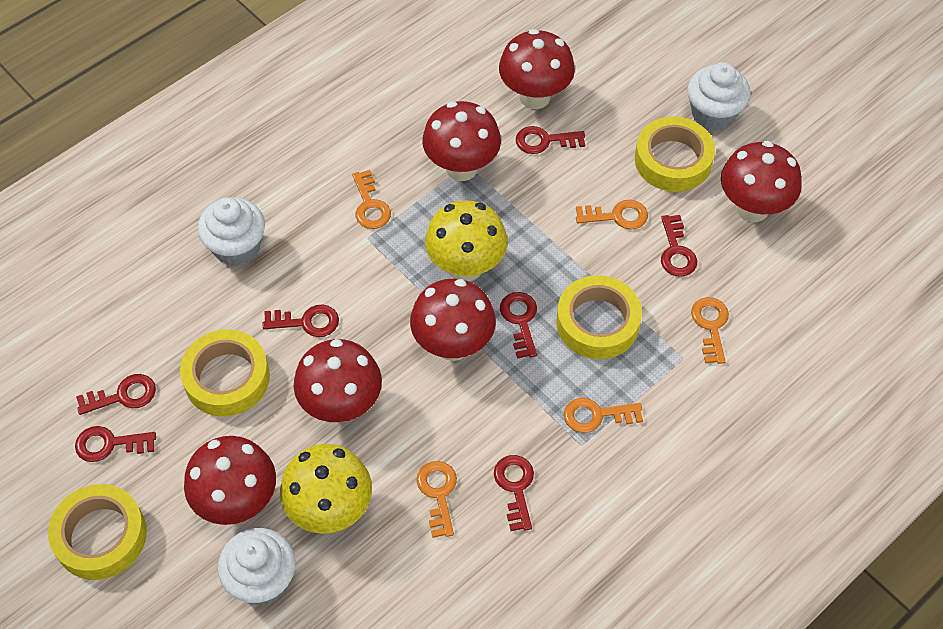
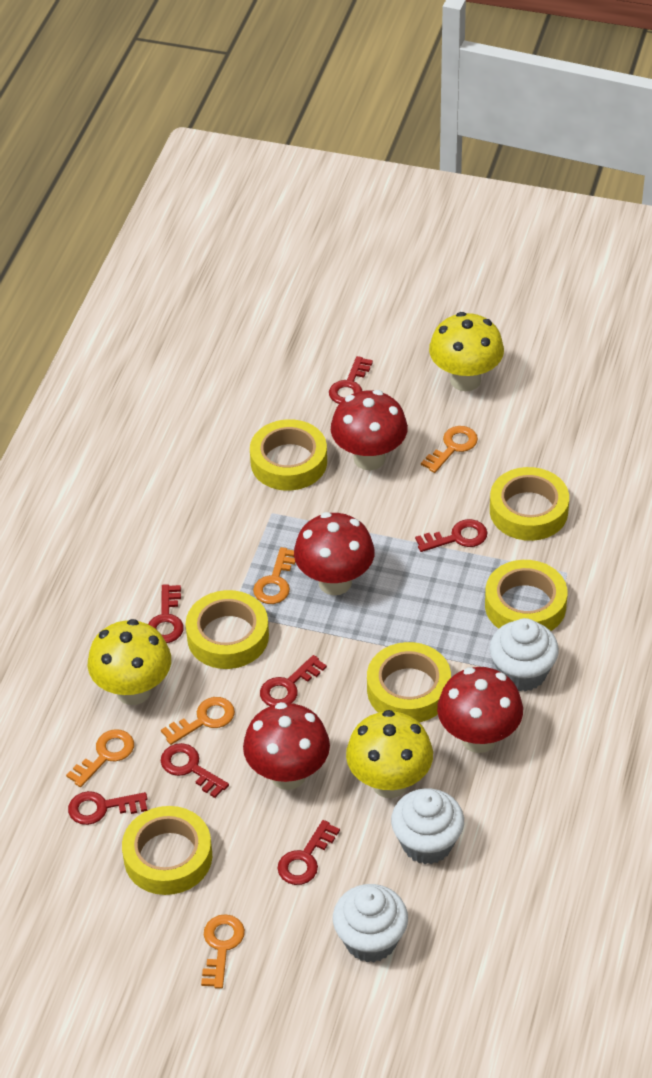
red mushroom: 6 -> 4
yellow mushroom: 2 -> 3
yellow tape: 4 -> 6

